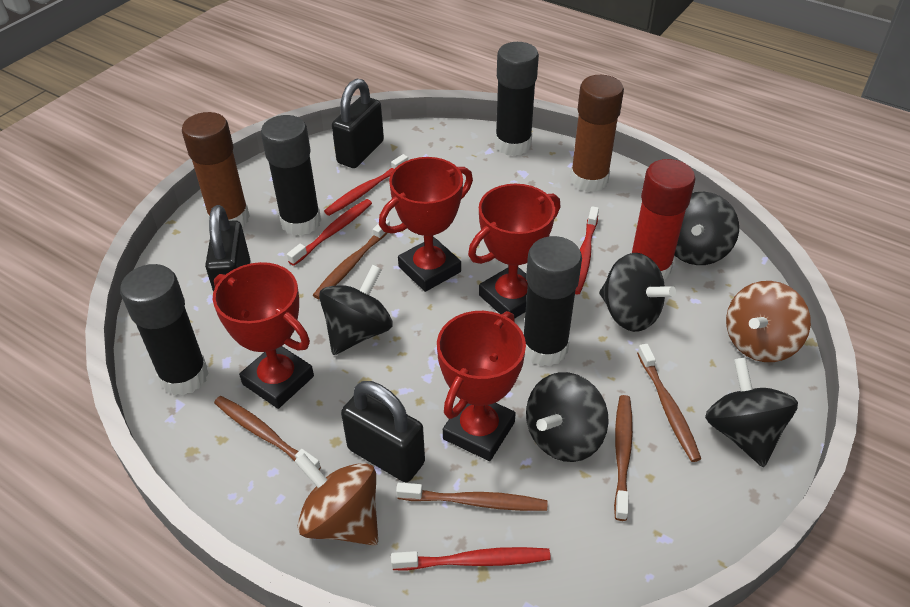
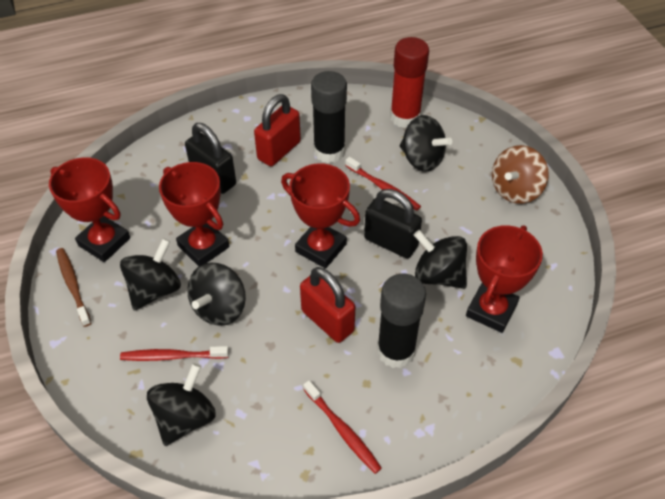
black glue stick: 4 -> 2
black padlock: 3 -> 2
brown glue stick: 2 -> 0
brown spinning top: 2 -> 1
brown toothbrush: 5 -> 1
red padlock: 0 -> 2
red toothbrush: 4 -> 3

